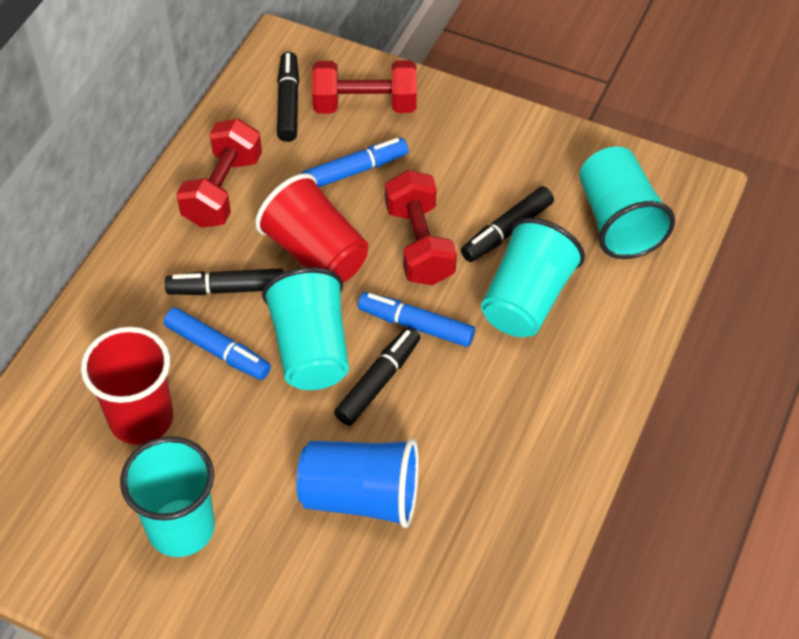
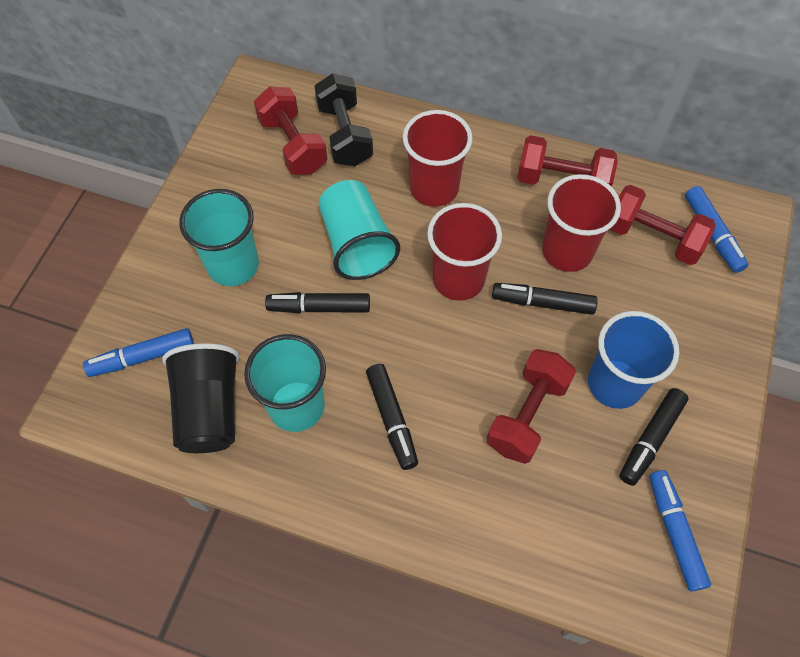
black cup: 0 -> 1
black dumbbell: 0 -> 1
red cup: 2 -> 3
red dumbbell: 3 -> 4
turquoise cup: 4 -> 3

